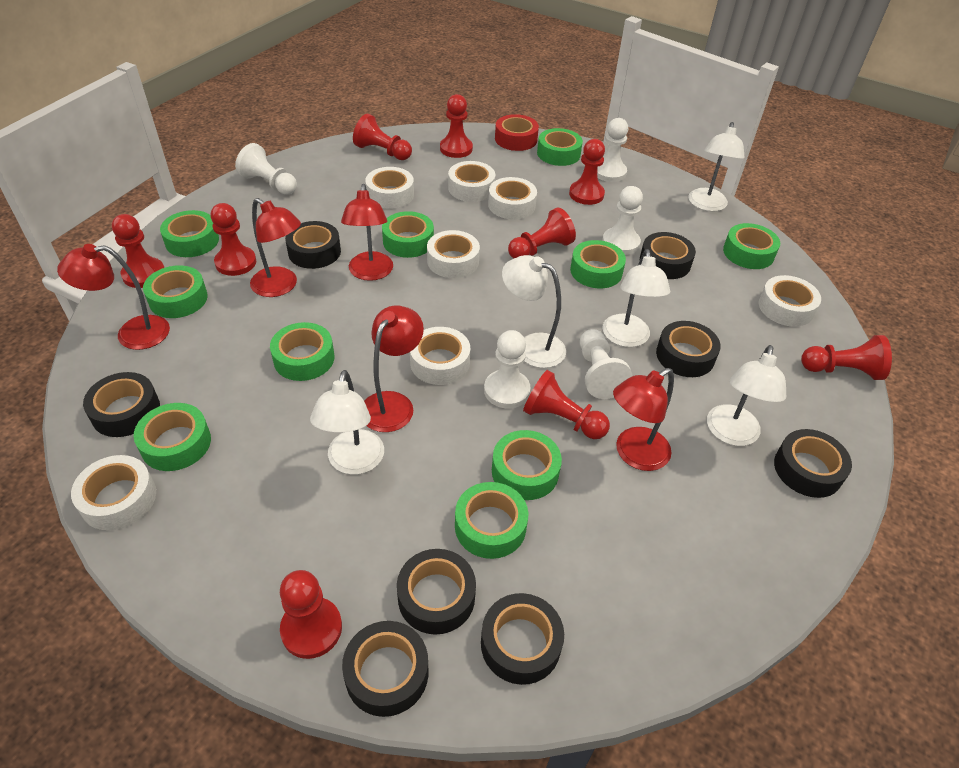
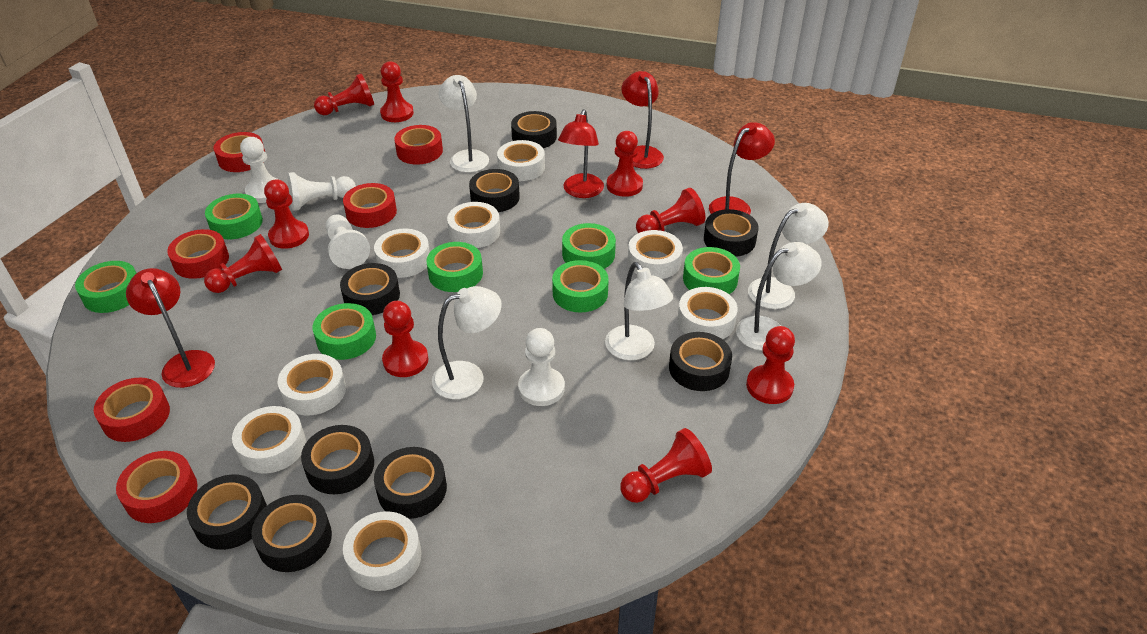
black tape: 8 -> 9
green tape: 10 -> 7
red lamp: 5 -> 4
red tape: 1 -> 6
white pawn: 5 -> 4
white tape: 7 -> 8

